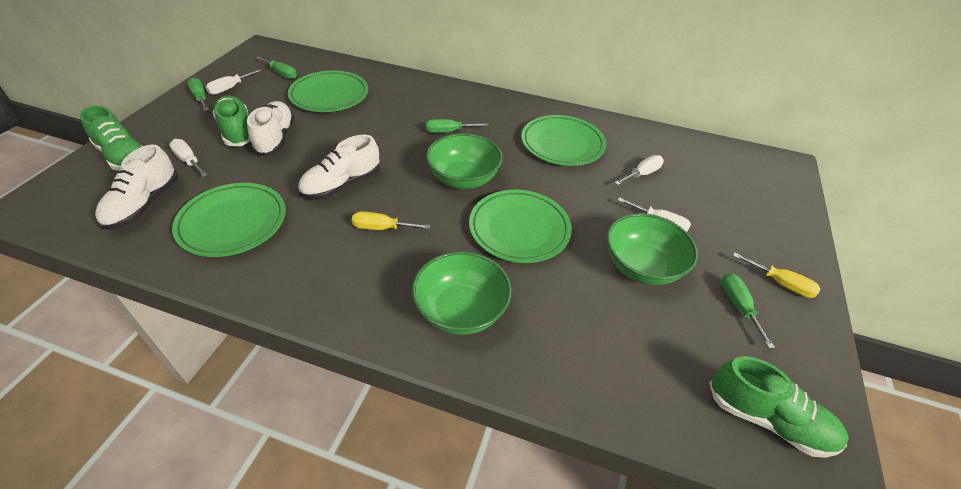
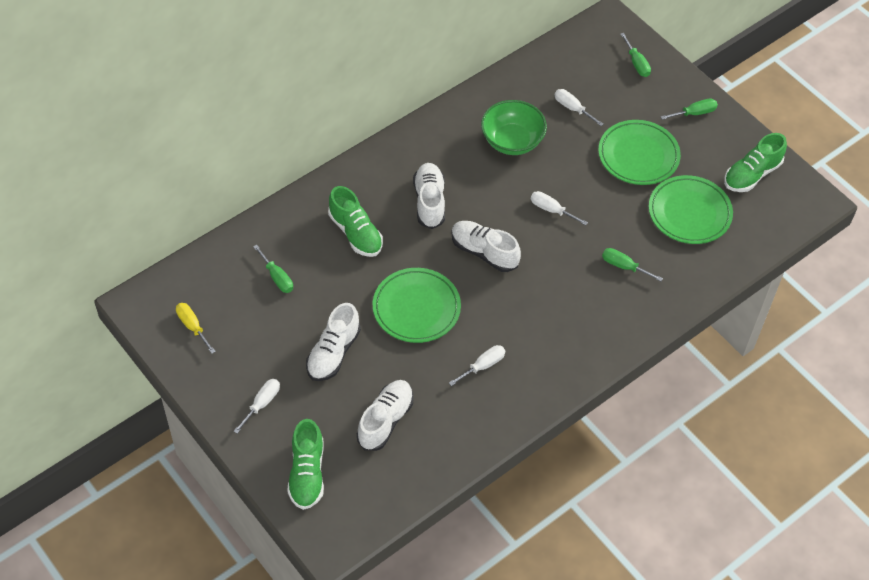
green bowl: 3 -> 1
green plate: 4 -> 3
white shoe: 3 -> 4
yellow screwdriver: 2 -> 1

